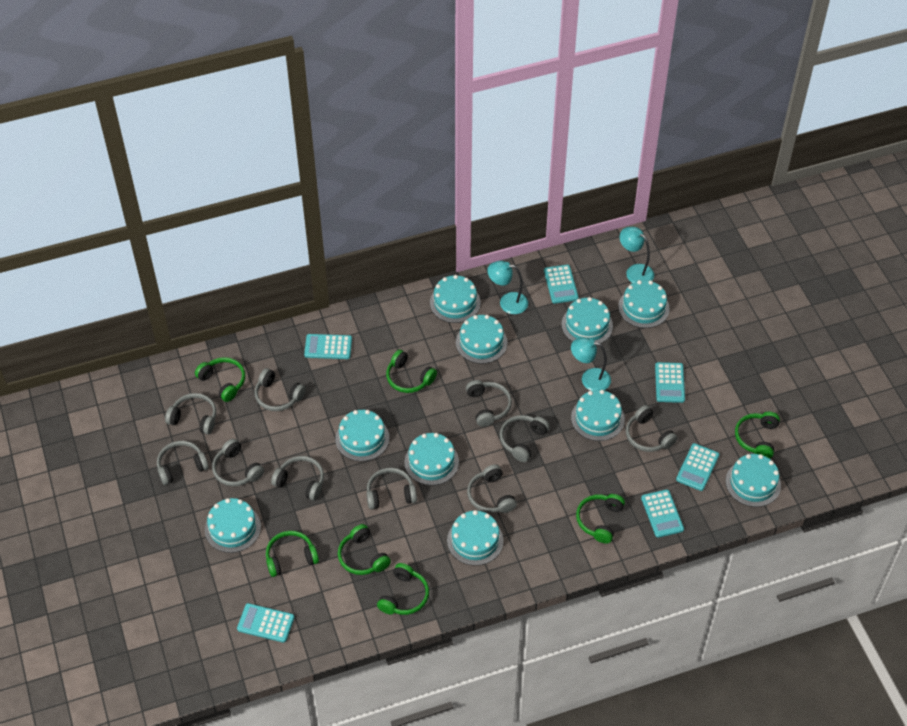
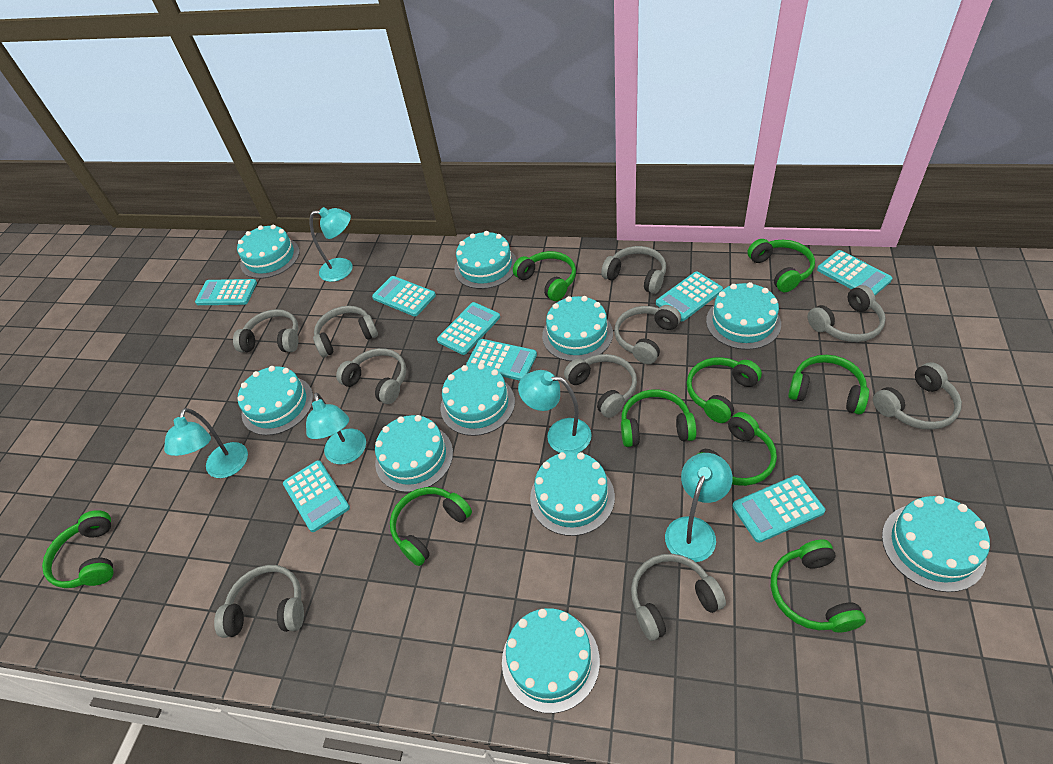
green headphones: 7 -> 9
turquoise calculator: 6 -> 8
turquoise lamp: 3 -> 5

